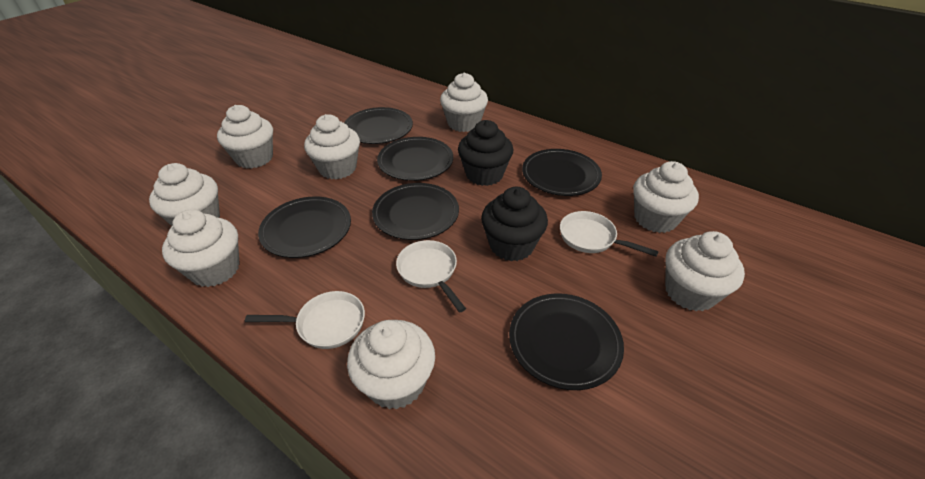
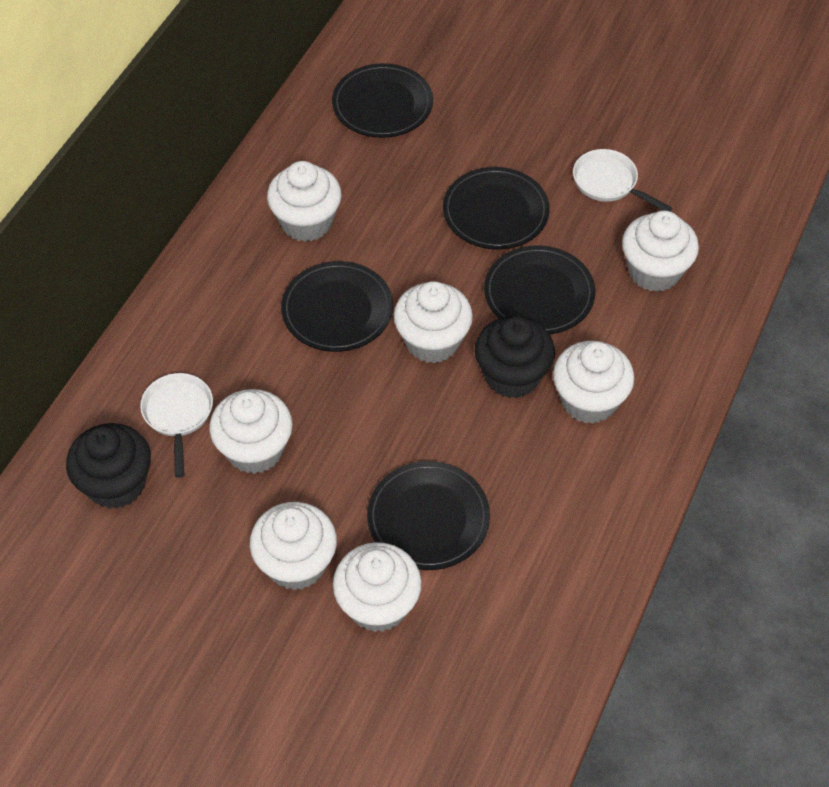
black plate: 6 -> 5
white cupcake: 8 -> 7
white pan: 3 -> 2

